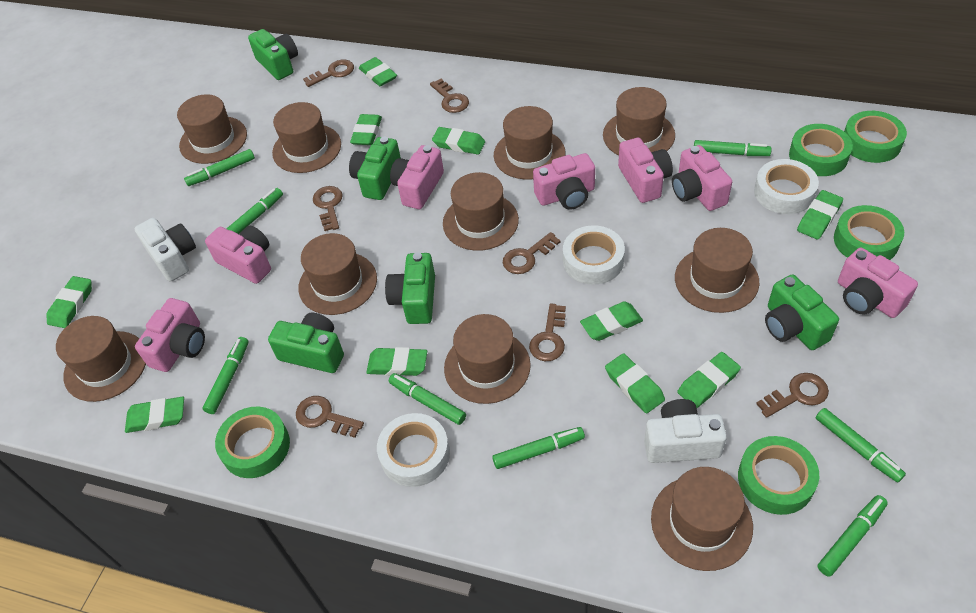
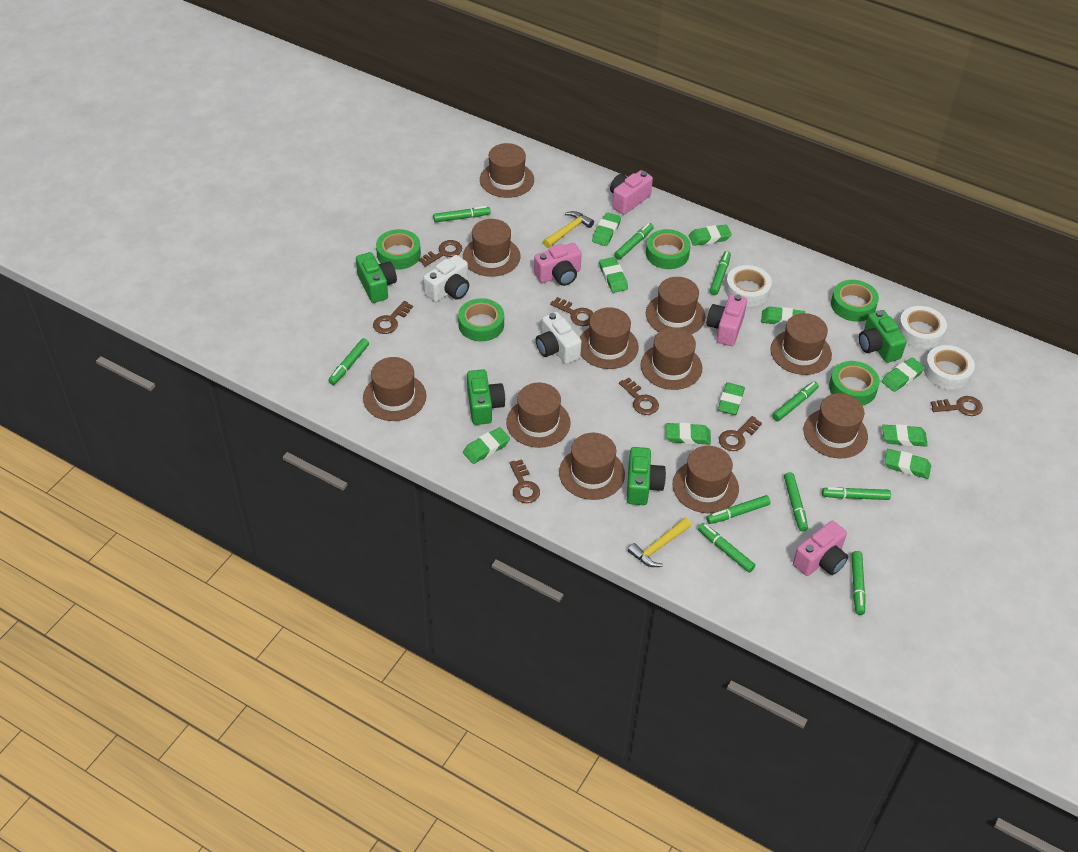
brown hat: 10 -> 11
green camera: 5 -> 4
green marker: 8 -> 10
pink camera: 7 -> 4
yellow hammer: 0 -> 2

